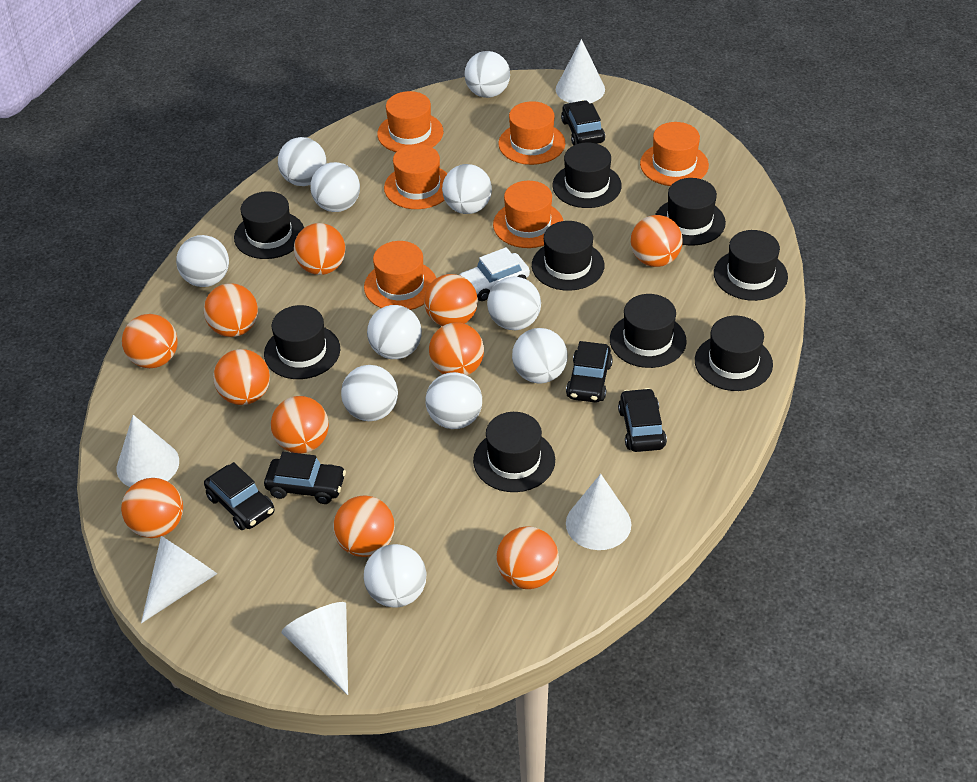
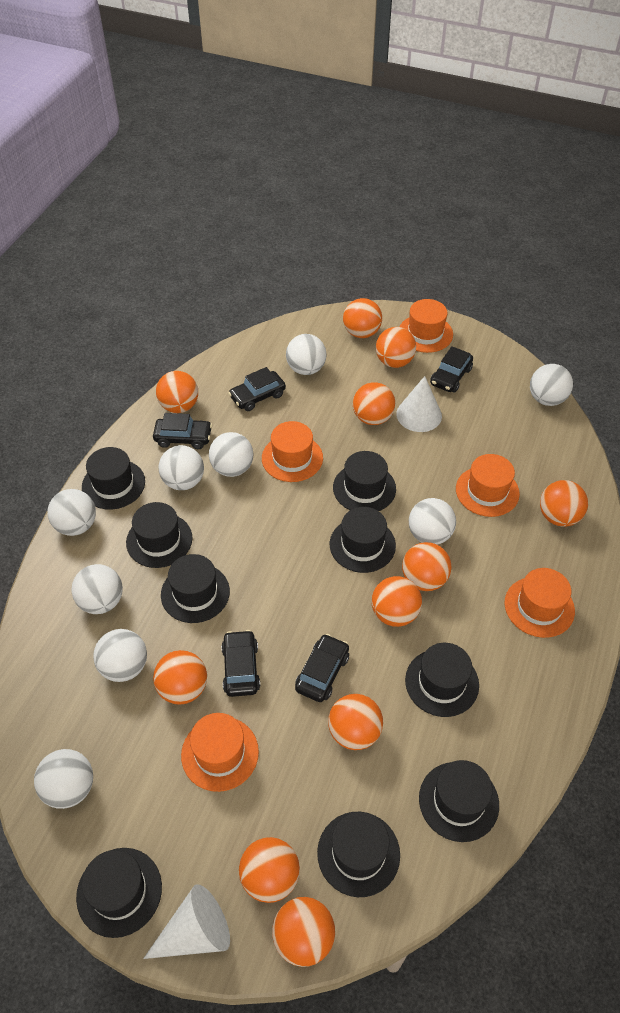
orange hat: 6 -> 5
white ball: 11 -> 9
white car: 1 -> 0
white cone: 5 -> 2

